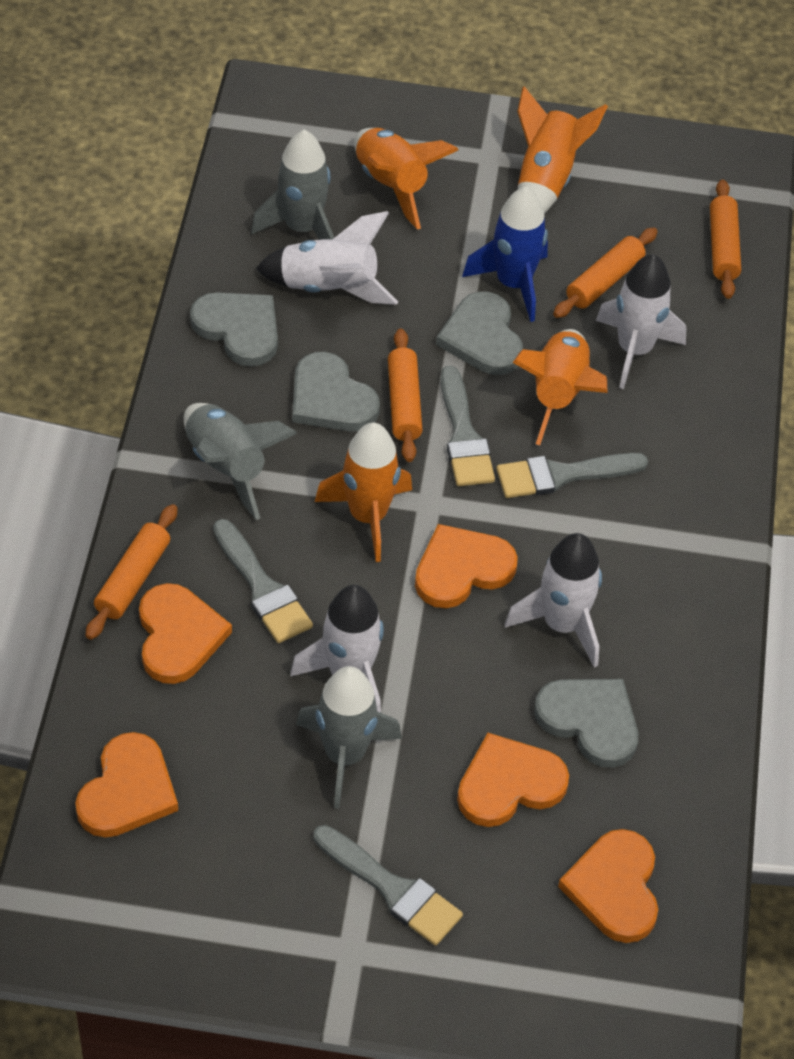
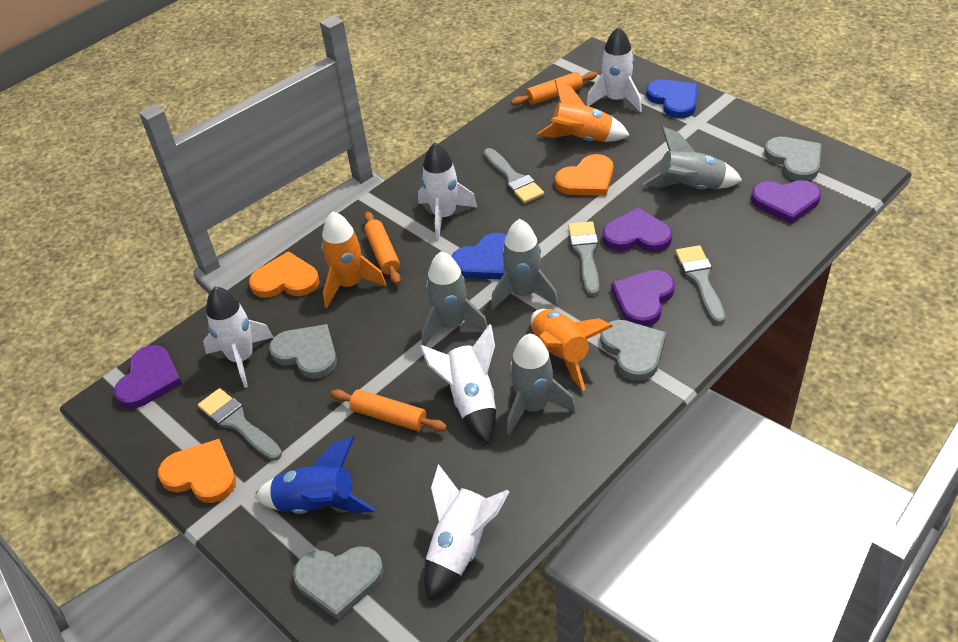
blue heart: 0 -> 2
grey rocket: 3 -> 4
orange heart: 5 -> 3
orange rocket: 4 -> 3
orange rolling pin: 4 -> 3
purple heart: 0 -> 4
white rocket: 4 -> 5

